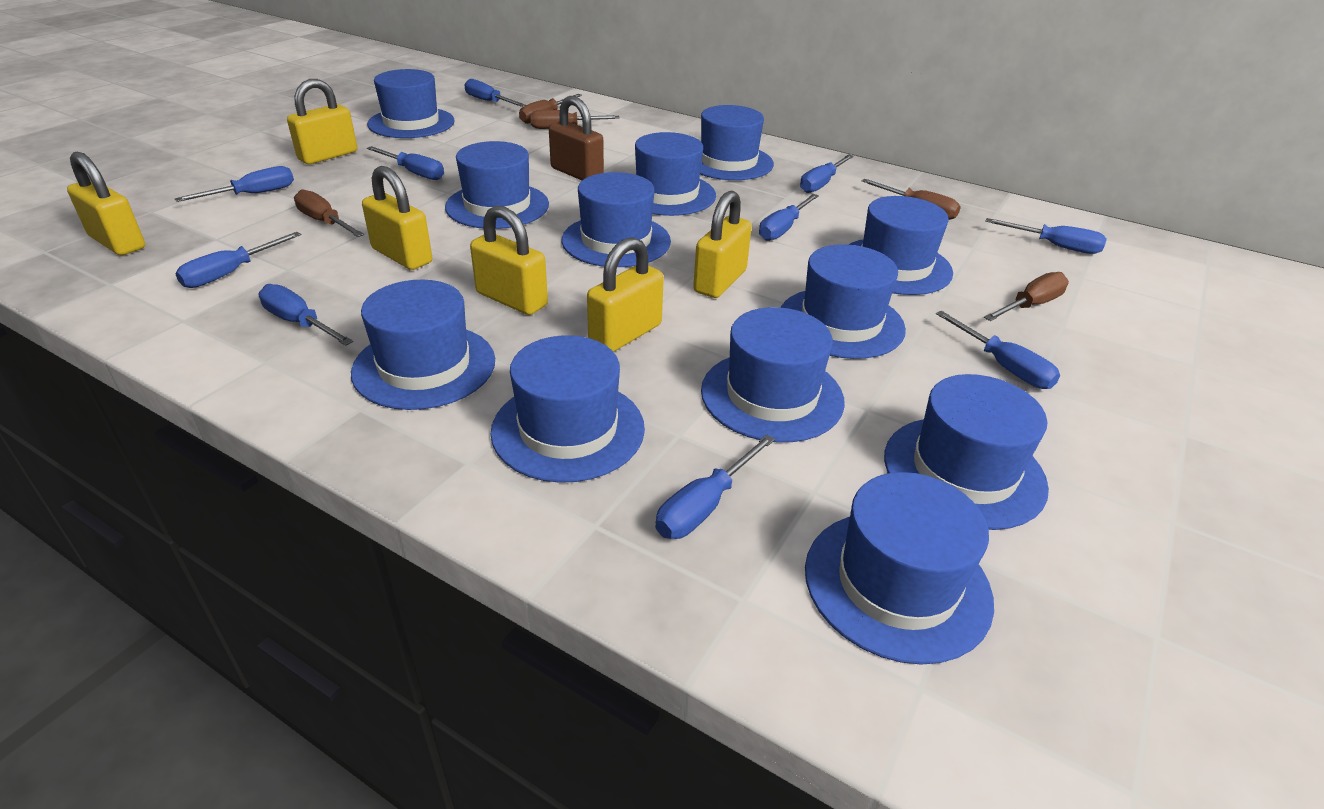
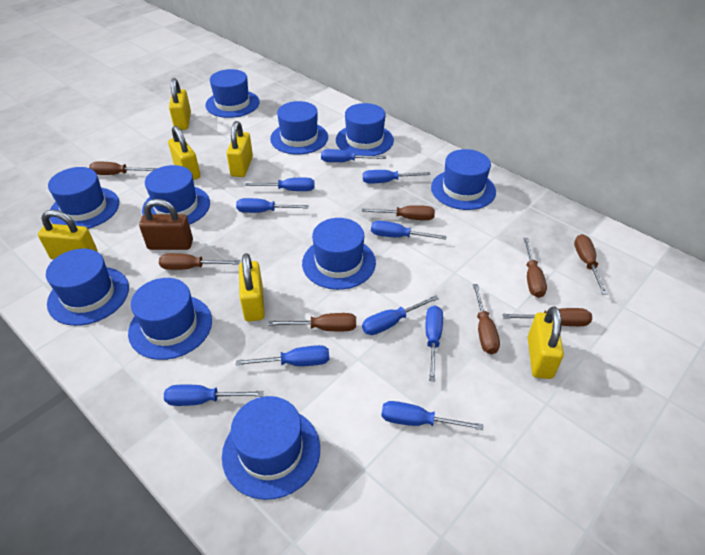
blue hat: 12 -> 10
brown screwdriver: 5 -> 8

